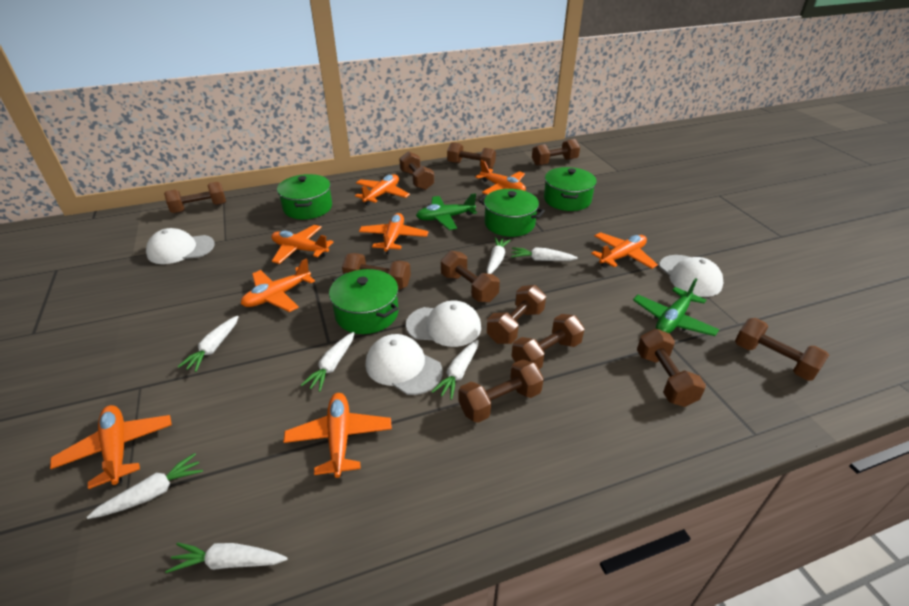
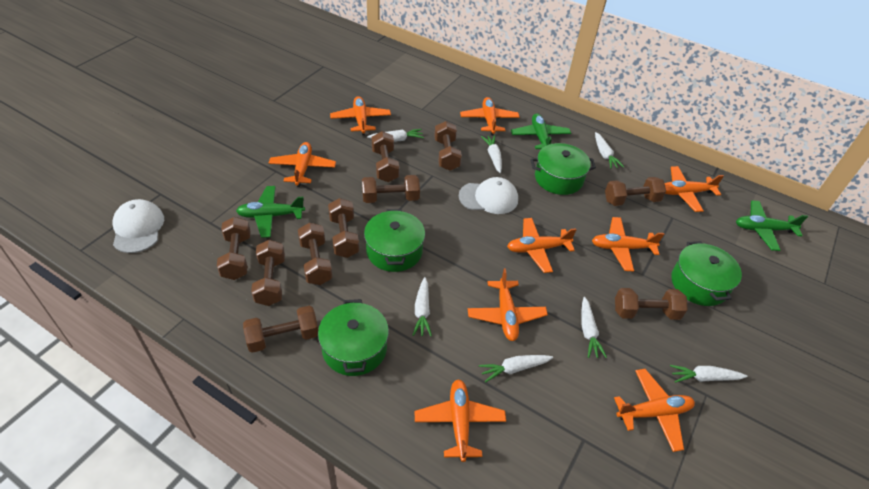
brown dumbbell: 11 -> 10
green plane: 2 -> 3
orange plane: 8 -> 9
white cap: 4 -> 2

